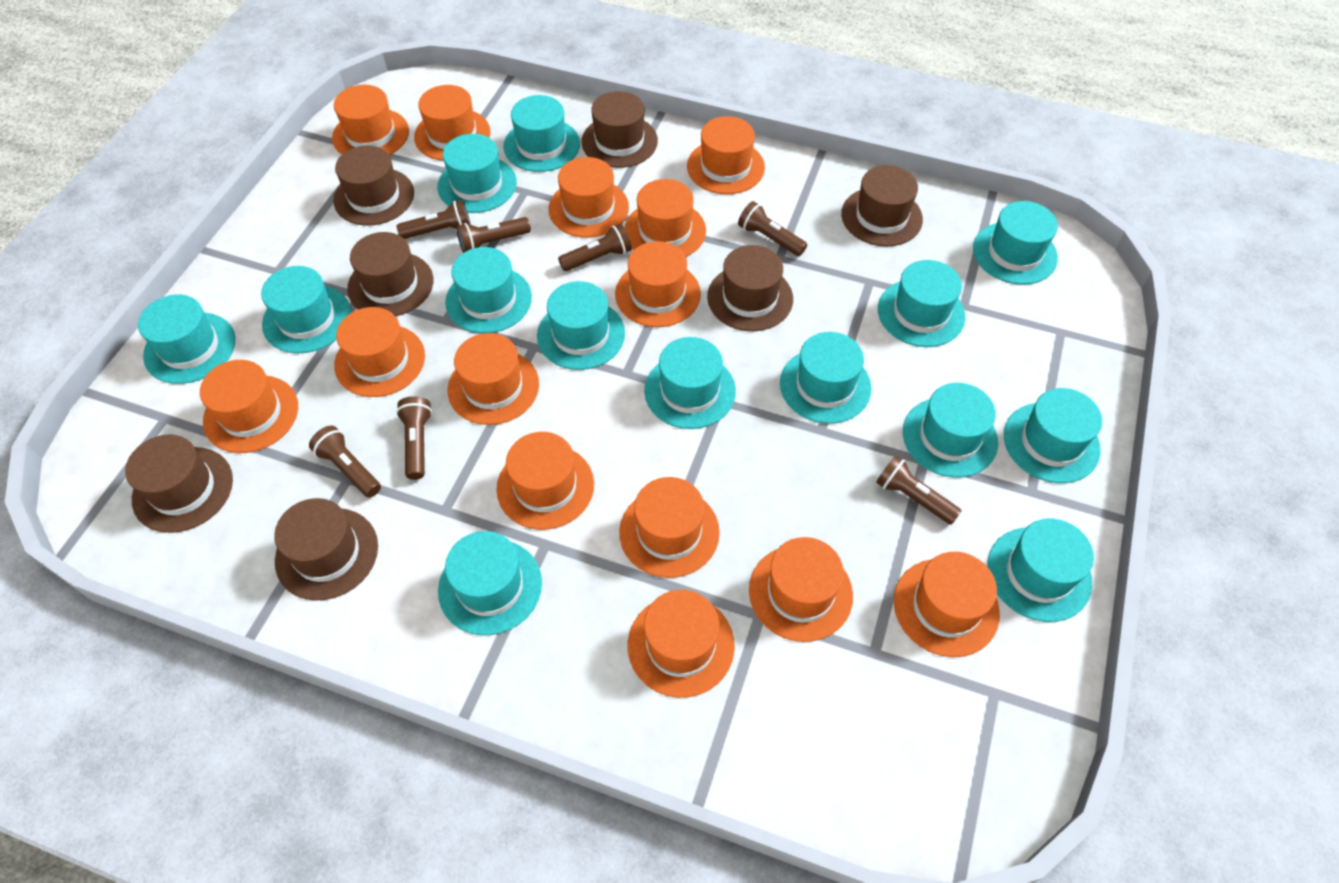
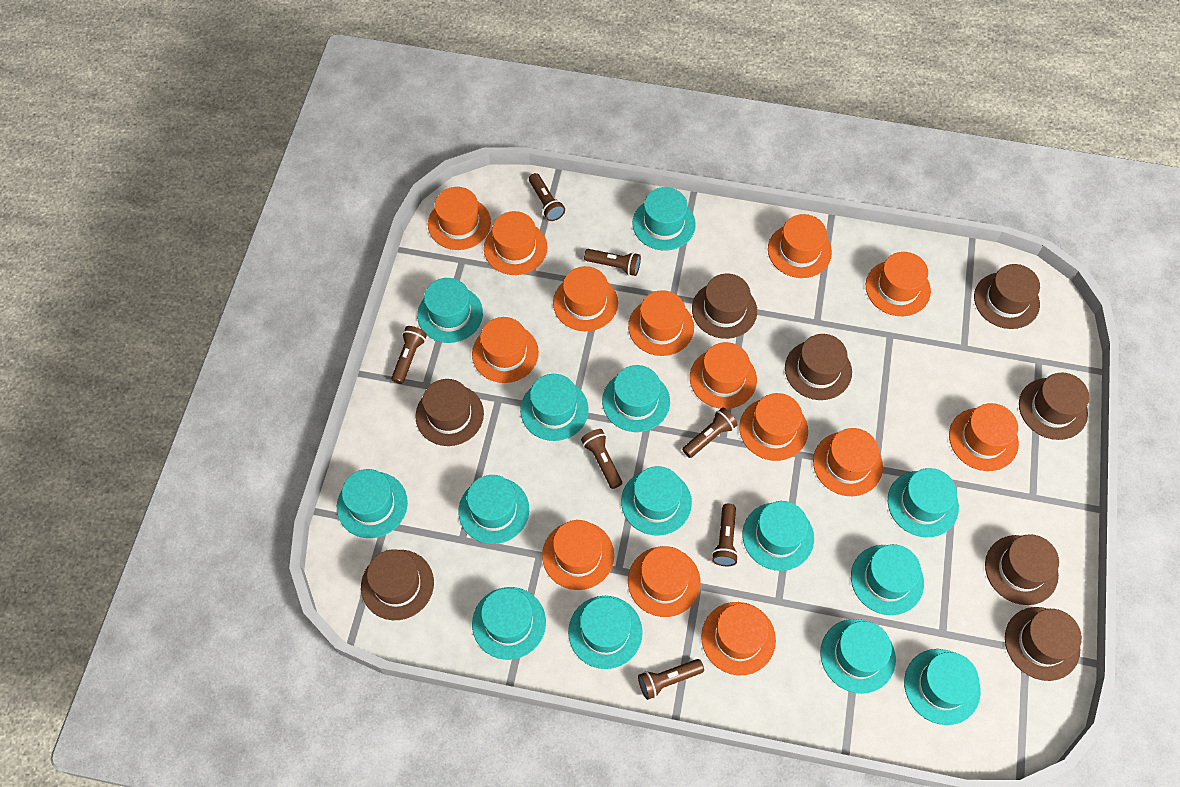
brown hat: 7 -> 8

